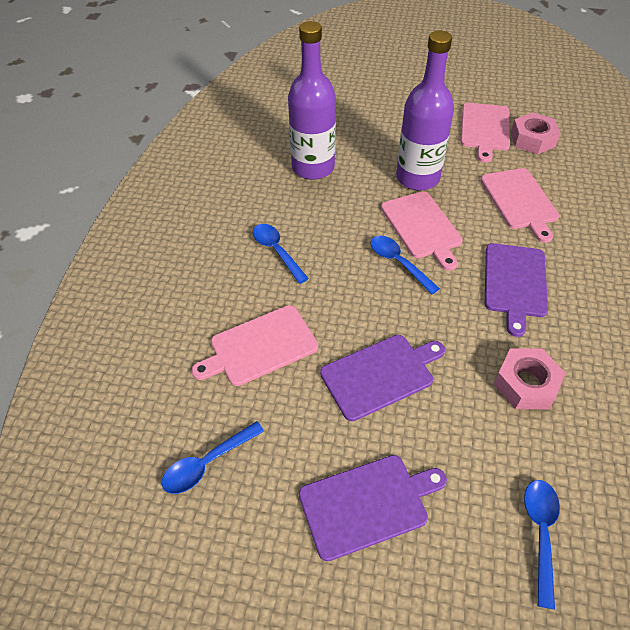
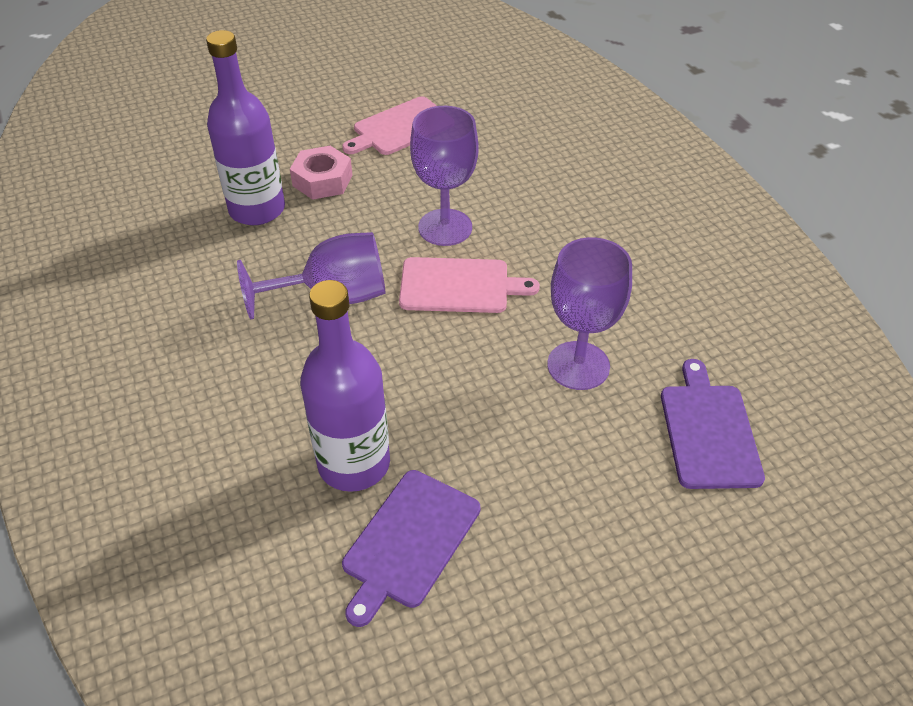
blue spoon: 4 -> 0
pink cutting board: 4 -> 2
pink nut: 2 -> 1
purple cutting board: 3 -> 2
purple goblet: 0 -> 3

